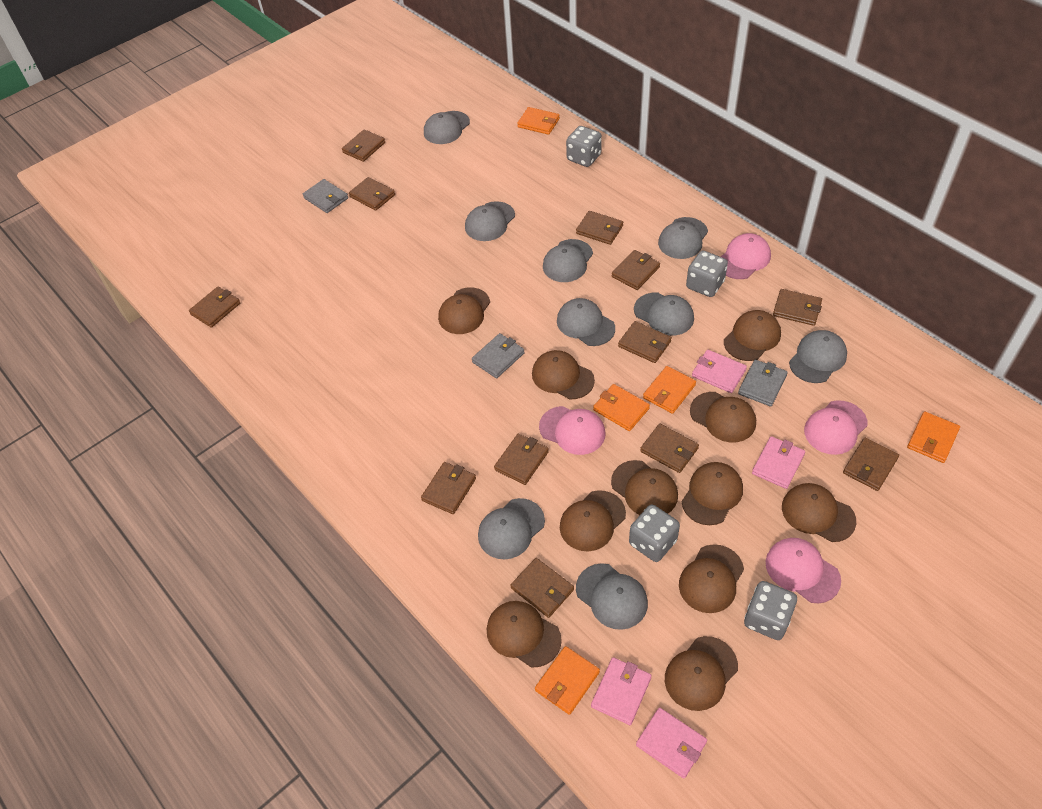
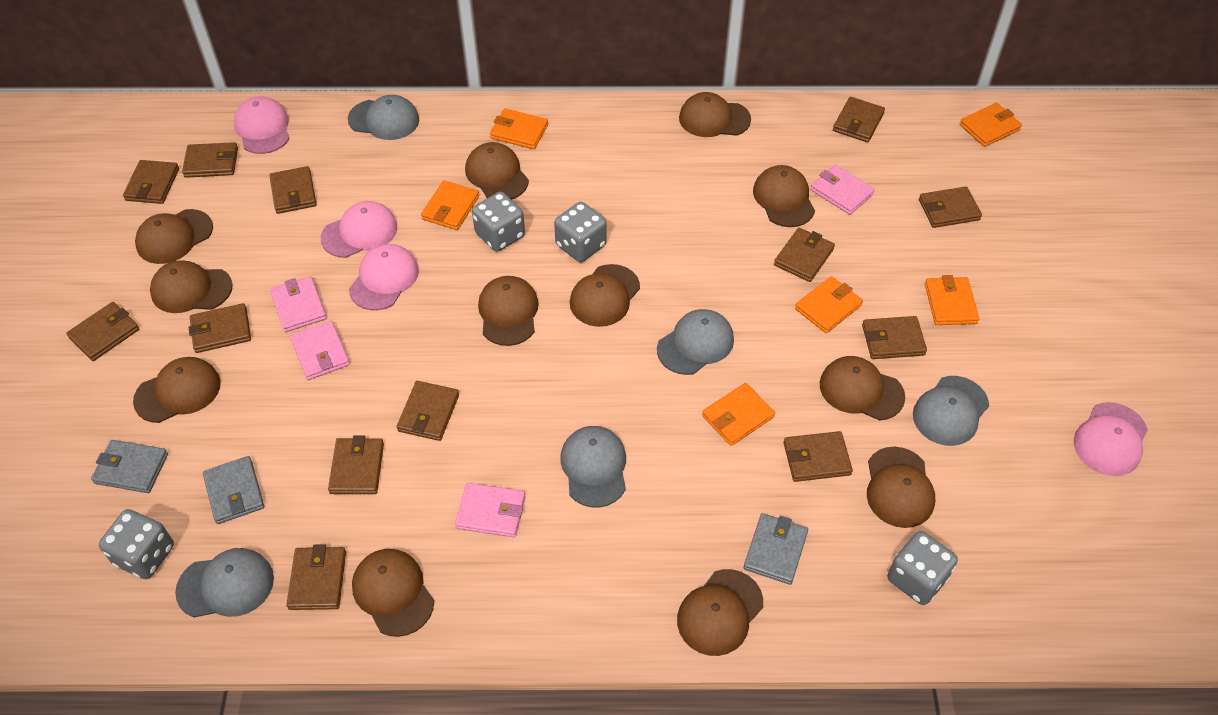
brown cap: 11 -> 12
brown wallet: 12 -> 13
grey cap: 9 -> 5
orange wallet: 5 -> 6

